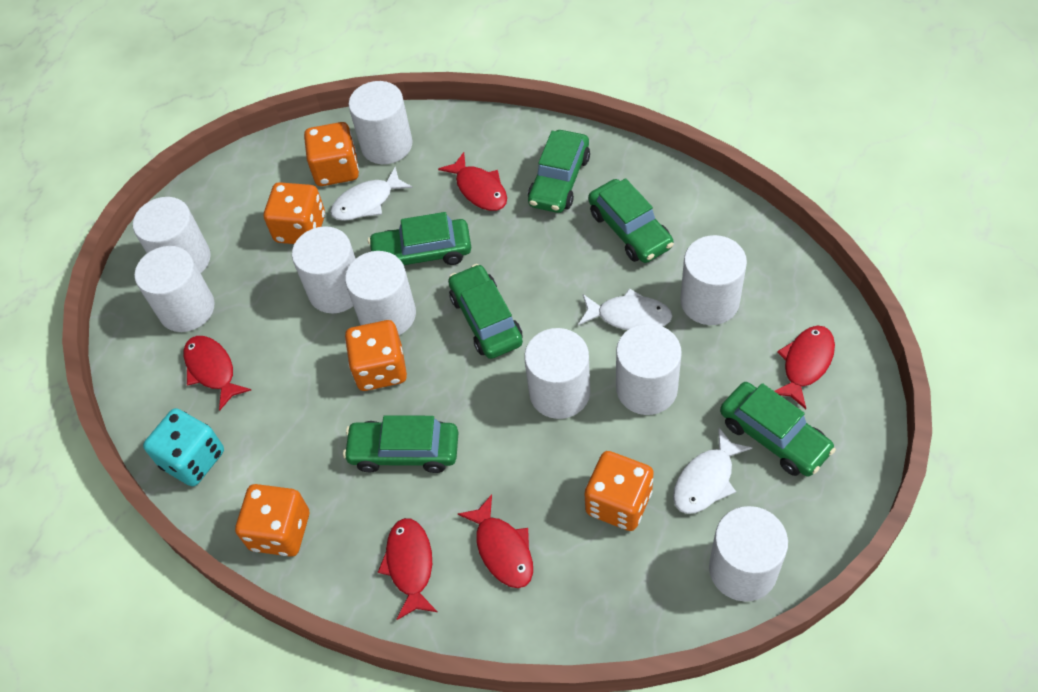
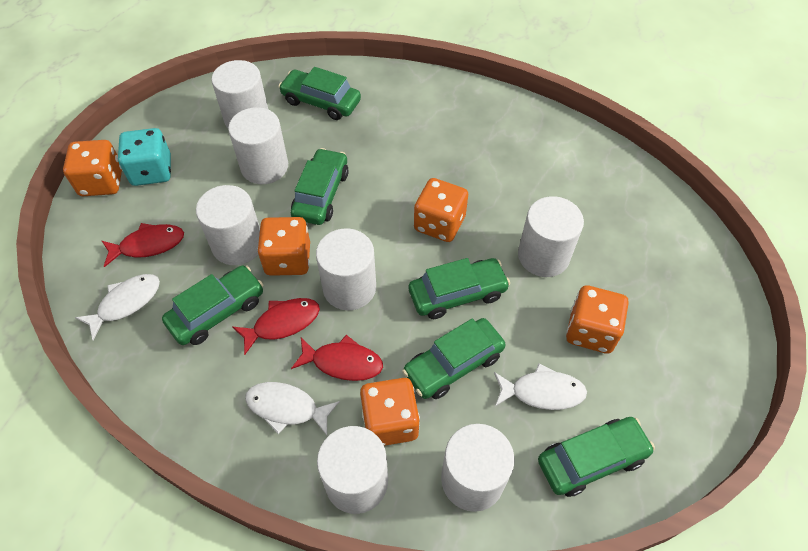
red fish: 5 -> 3
white cylinder: 9 -> 7

